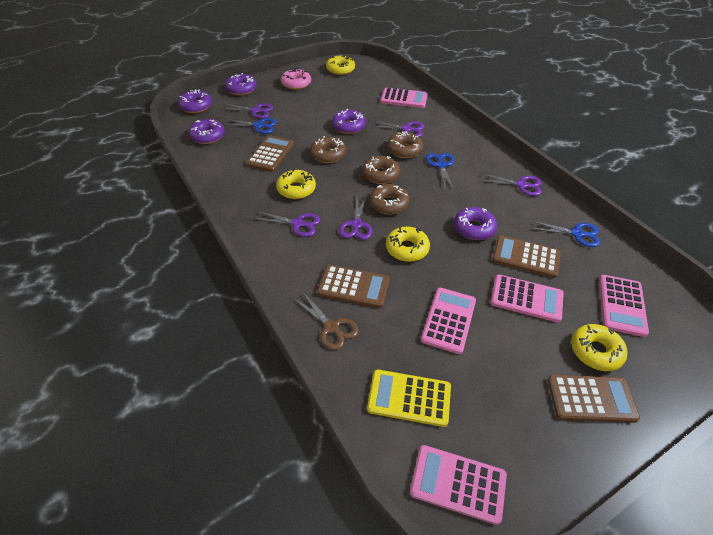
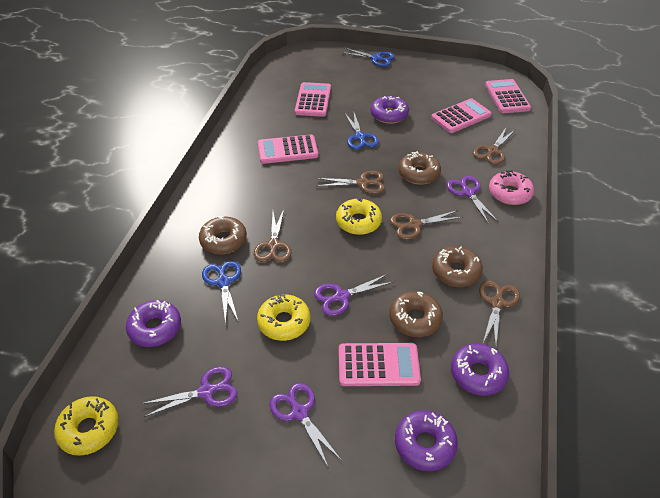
brown calculator: 4 -> 0
brown scissors: 1 -> 5
purple donut: 5 -> 4
purple scissors: 5 -> 4
yellow calculator: 1 -> 0
yellow donut: 4 -> 3

